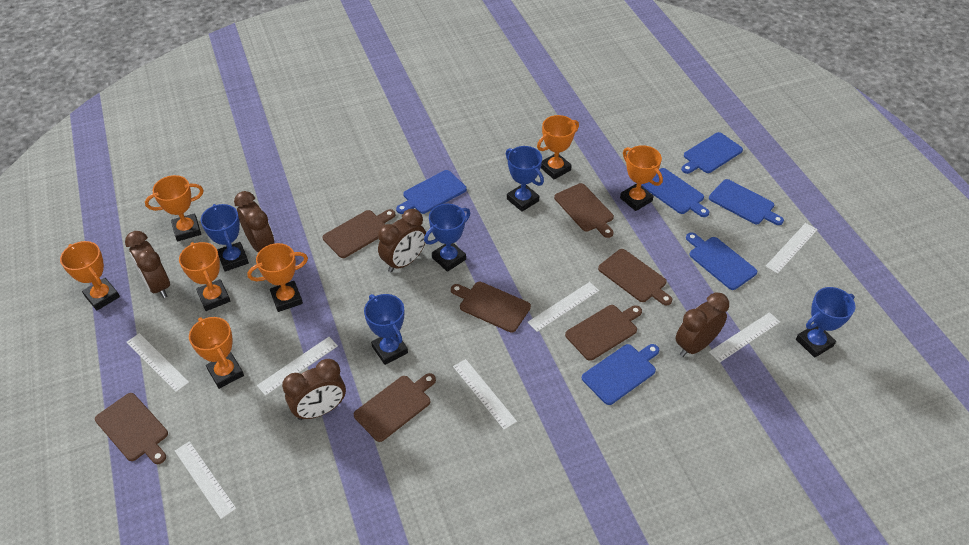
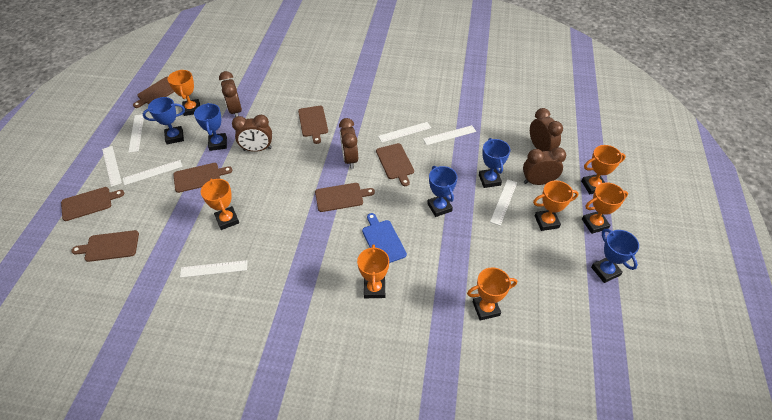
blue cutting board: 6 -> 1

